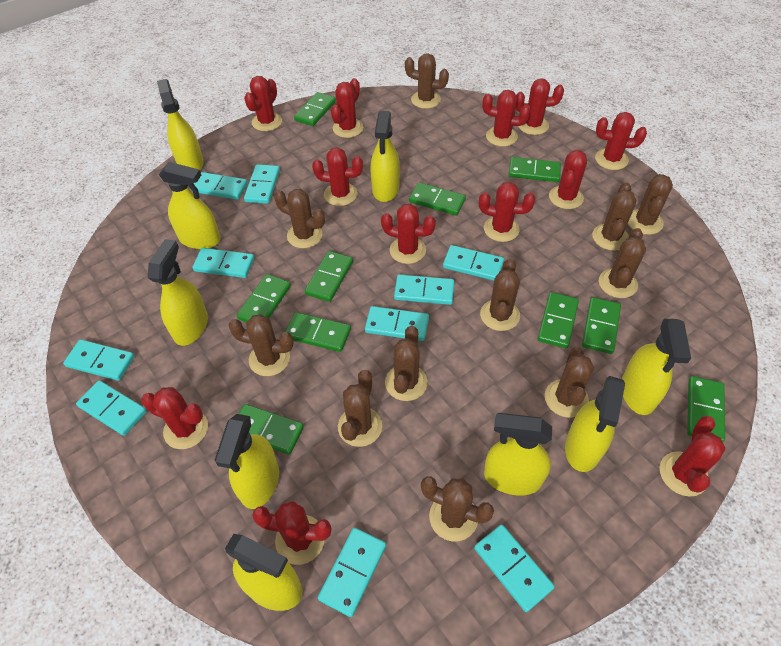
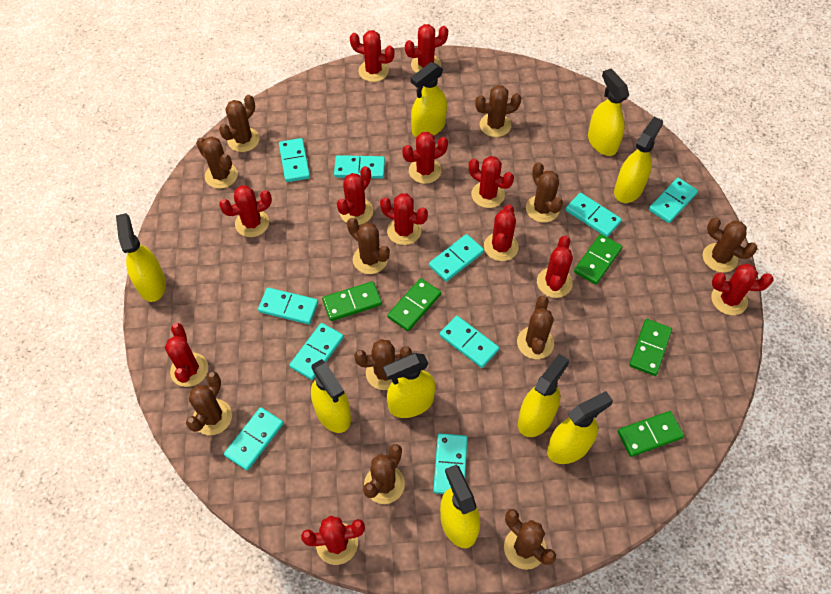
green domino: 10 -> 5

